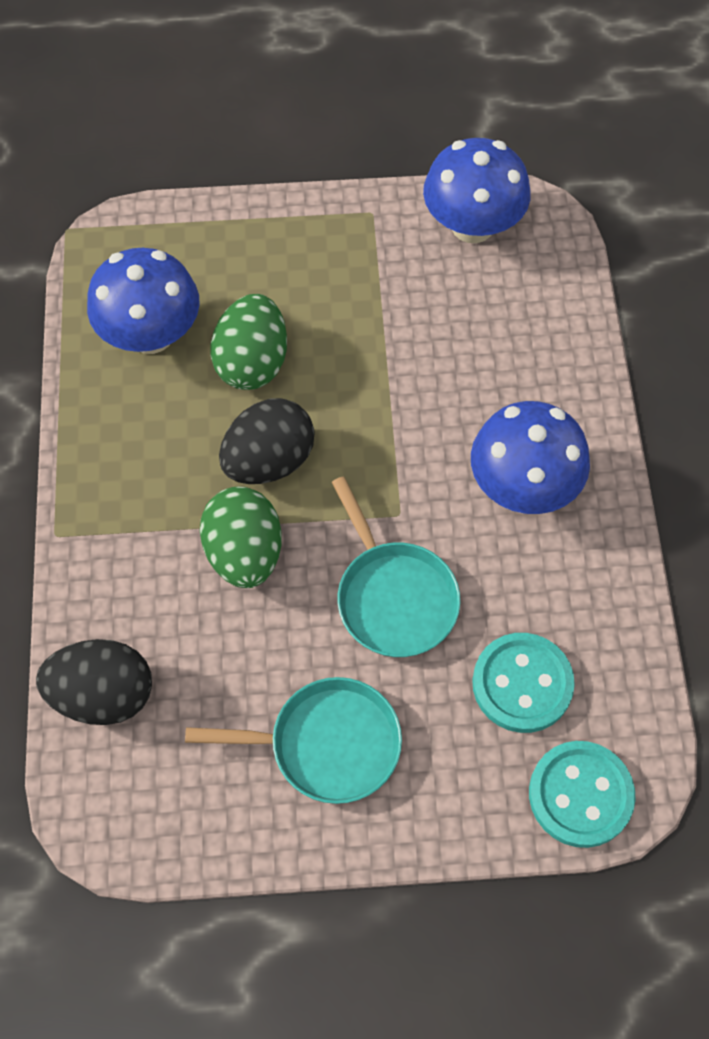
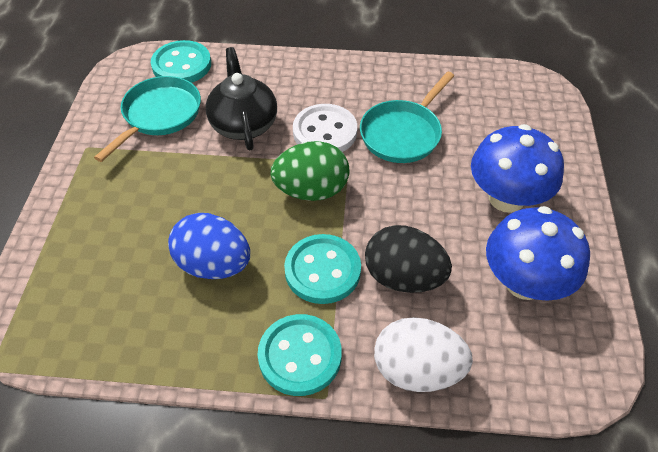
black egg: 2 -> 1
black teapot: 0 -> 1
blue egg: 0 -> 1
blue mushroom: 3 -> 2
green egg: 2 -> 1
turquoise button: 2 -> 3
white button: 0 -> 1
white egg: 0 -> 1

